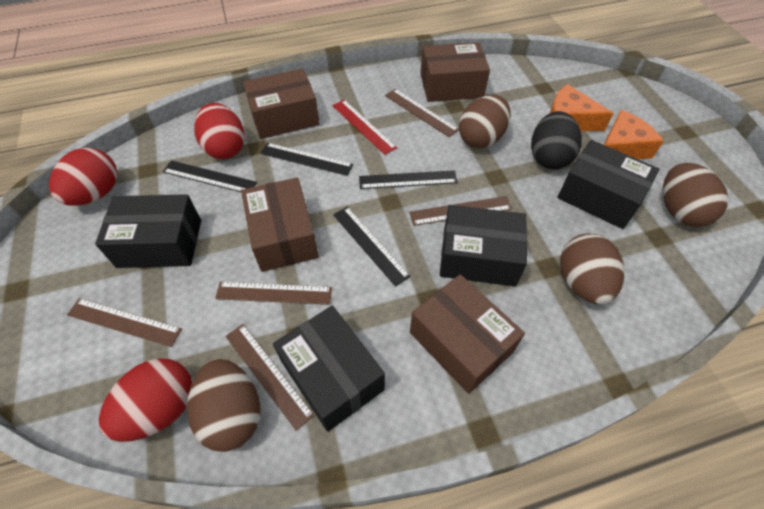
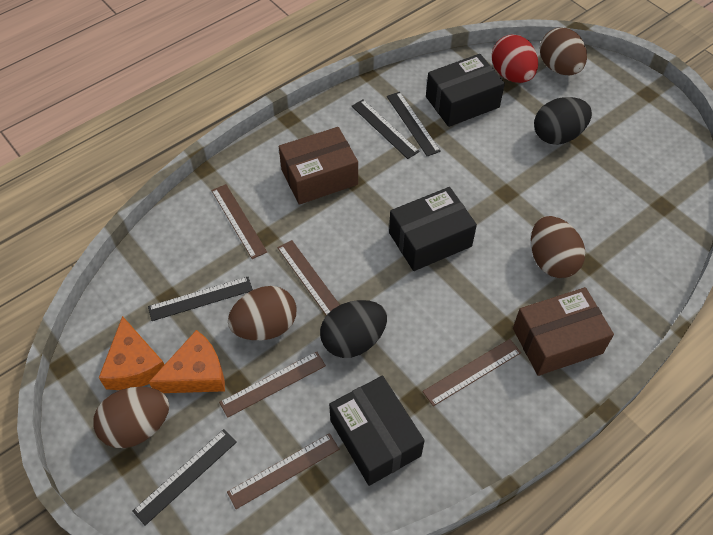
black box: 4 -> 3
black egg: 1 -> 2
brown box: 4 -> 2
red egg: 3 -> 1
red ruler: 1 -> 0

